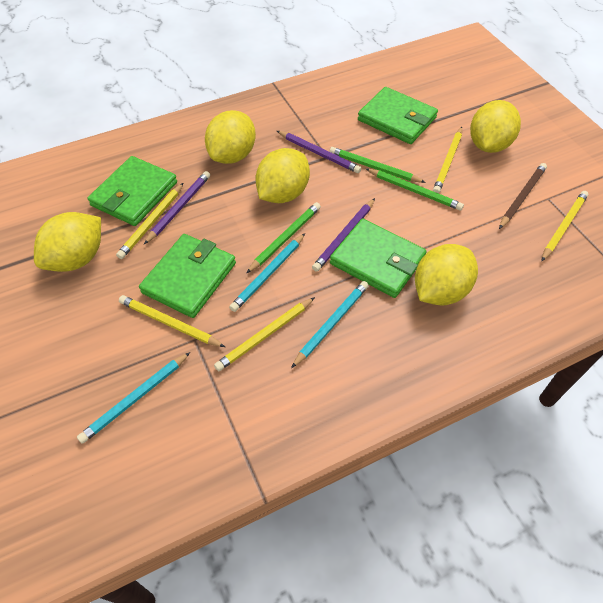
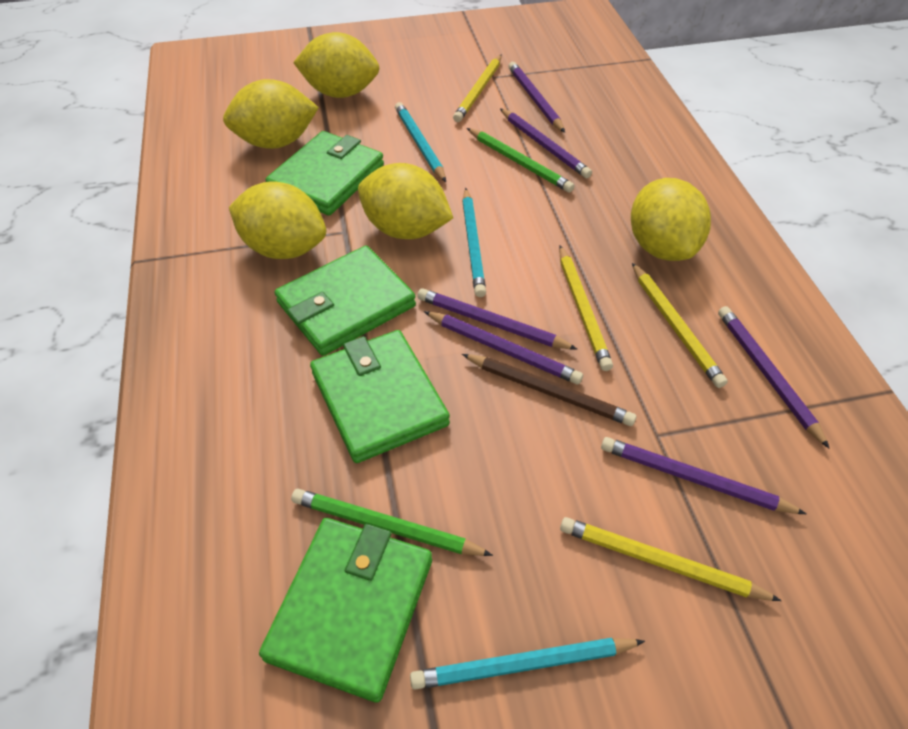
green pencil: 3 -> 2
purple pencil: 3 -> 6
yellow pencil: 5 -> 4

